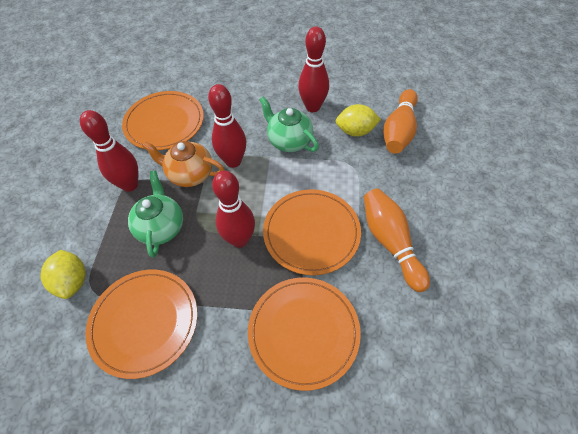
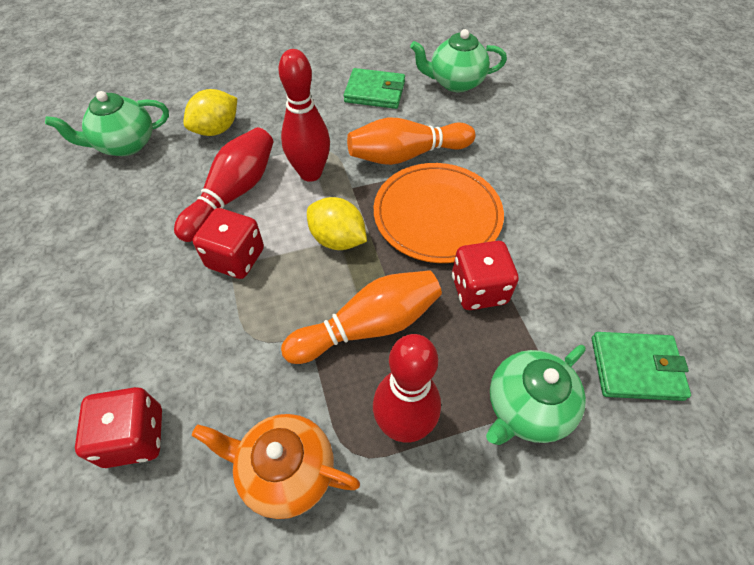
green teapot: 2 -> 3
green wallet: 0 -> 2
orange plate: 4 -> 1
red bowling pin: 4 -> 3
red dice: 0 -> 3

